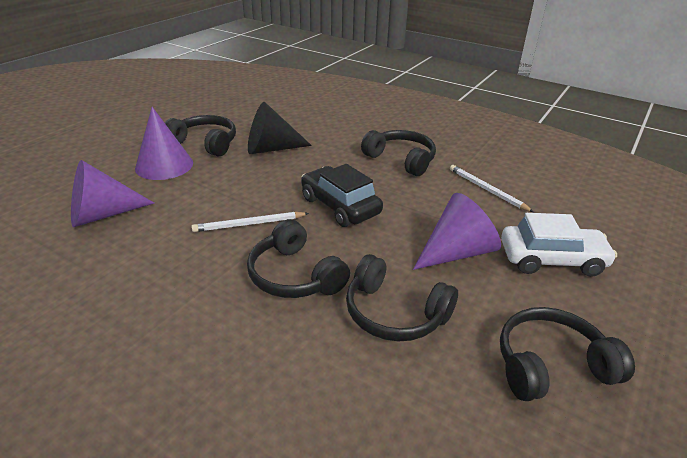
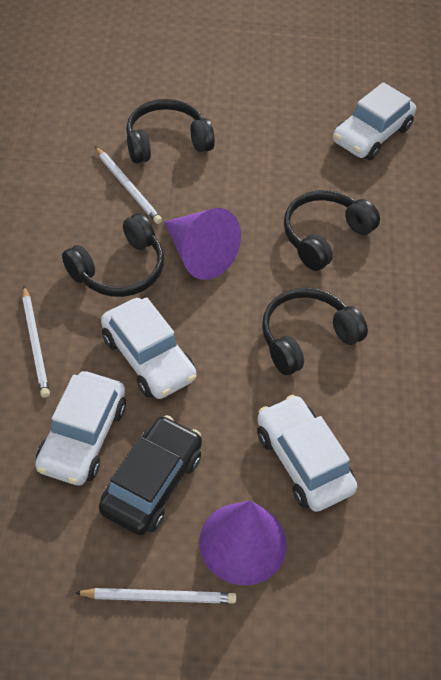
black cone: 1 -> 0
black headphones: 5 -> 4
purple cone: 3 -> 2
white car: 1 -> 4
white pencil: 2 -> 3

